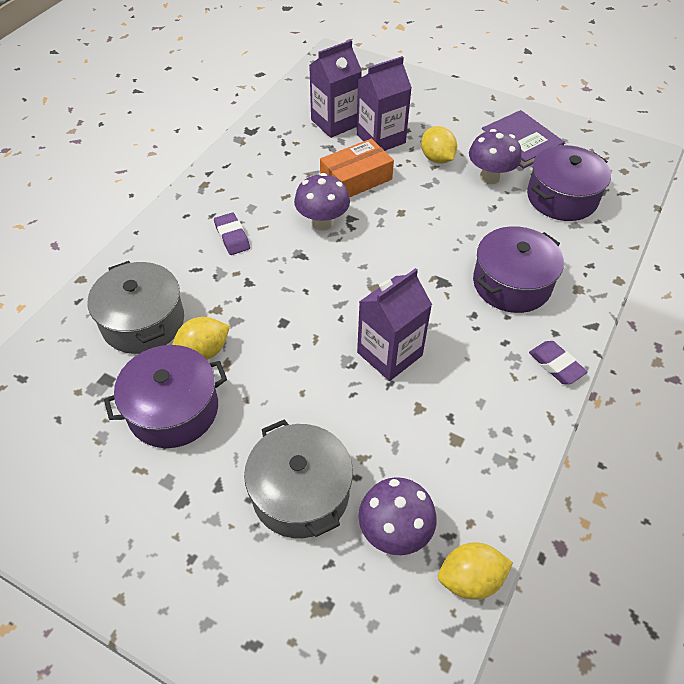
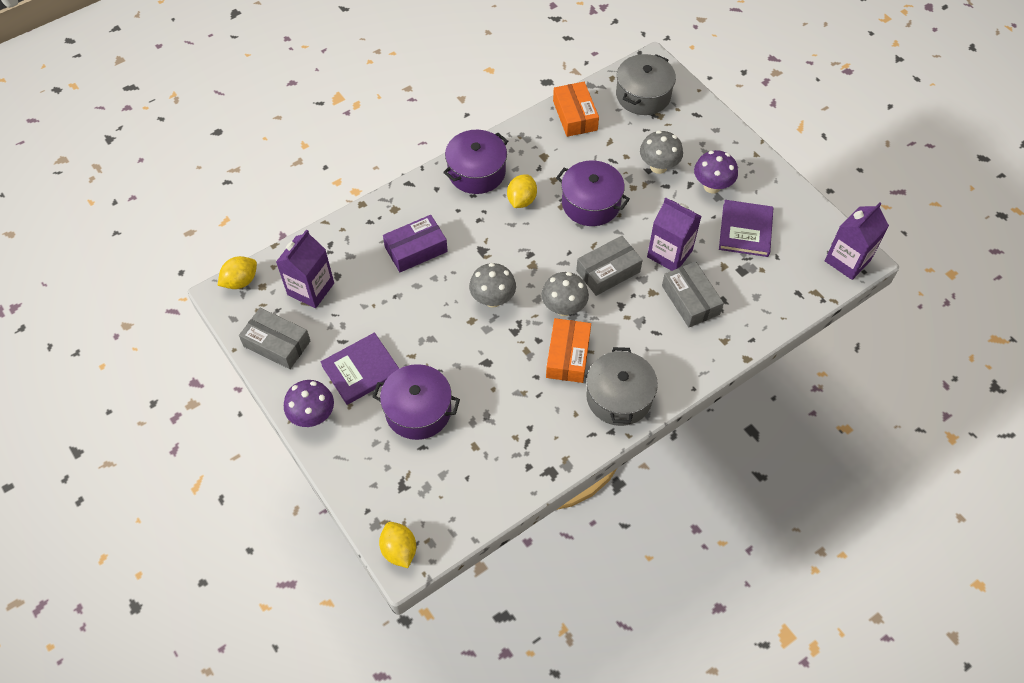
grey box: 0 -> 3
grey mushroom: 0 -> 3
orange box: 1 -> 2
purple book: 1 -> 2
purple box: 0 -> 1
purple eraser: 2 -> 0
purple mushroom: 3 -> 2

